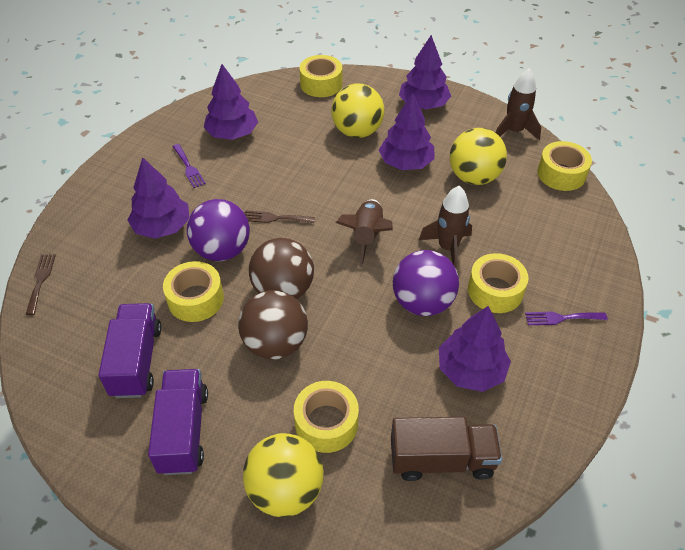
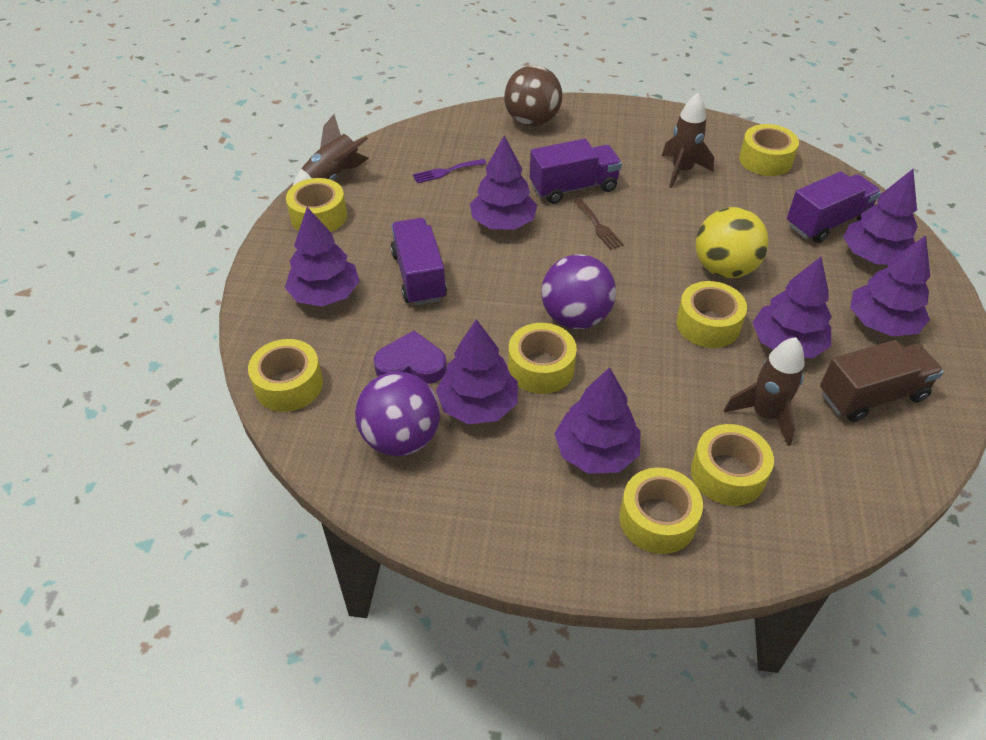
brown ball: 2 -> 1
brown fork: 2 -> 1
purple fork: 2 -> 1
purple heart: 0 -> 1
purple tree: 5 -> 7
purple truck: 2 -> 3
yellow ball: 3 -> 1
yellow tape: 5 -> 7

